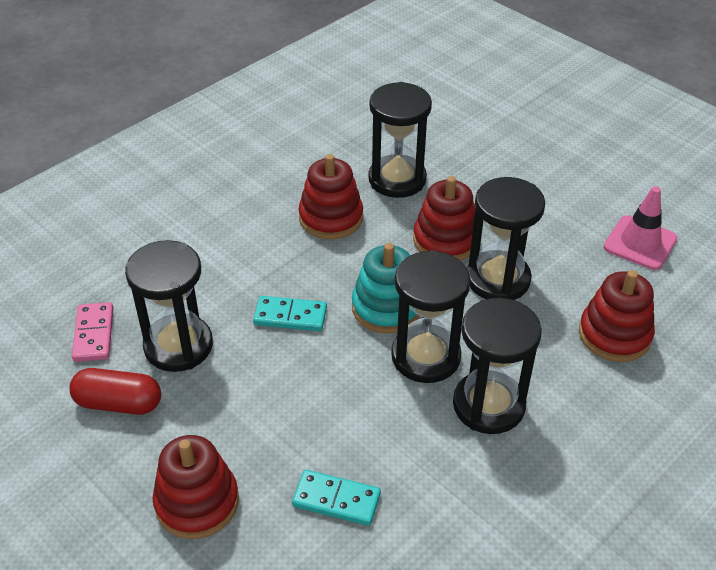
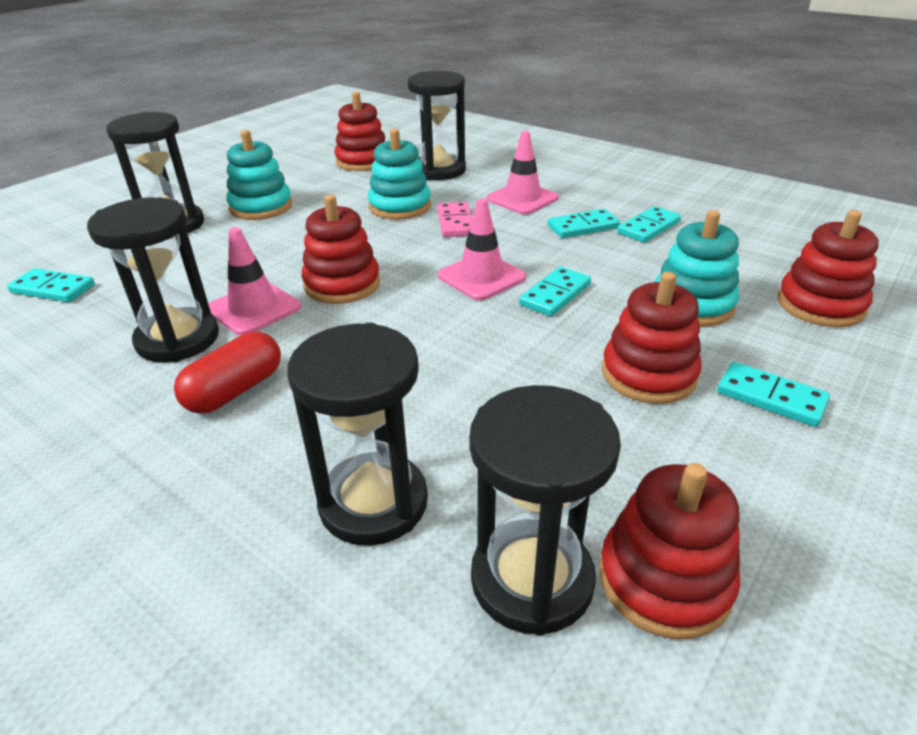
pink traffic cone: 1 -> 3
red stacking toy: 4 -> 5
turquoise domino: 2 -> 5
turquoise stacking toy: 1 -> 3

